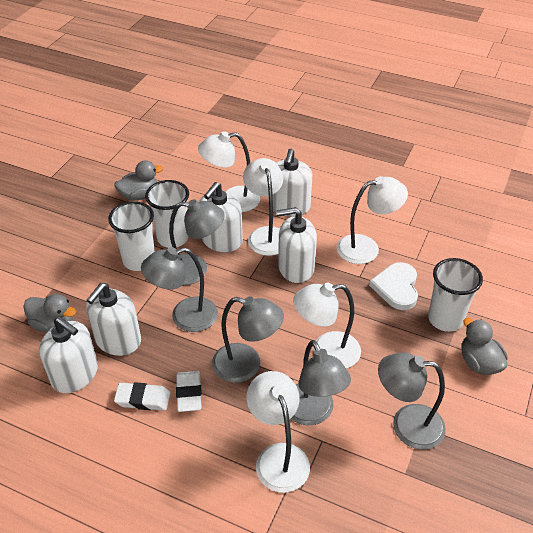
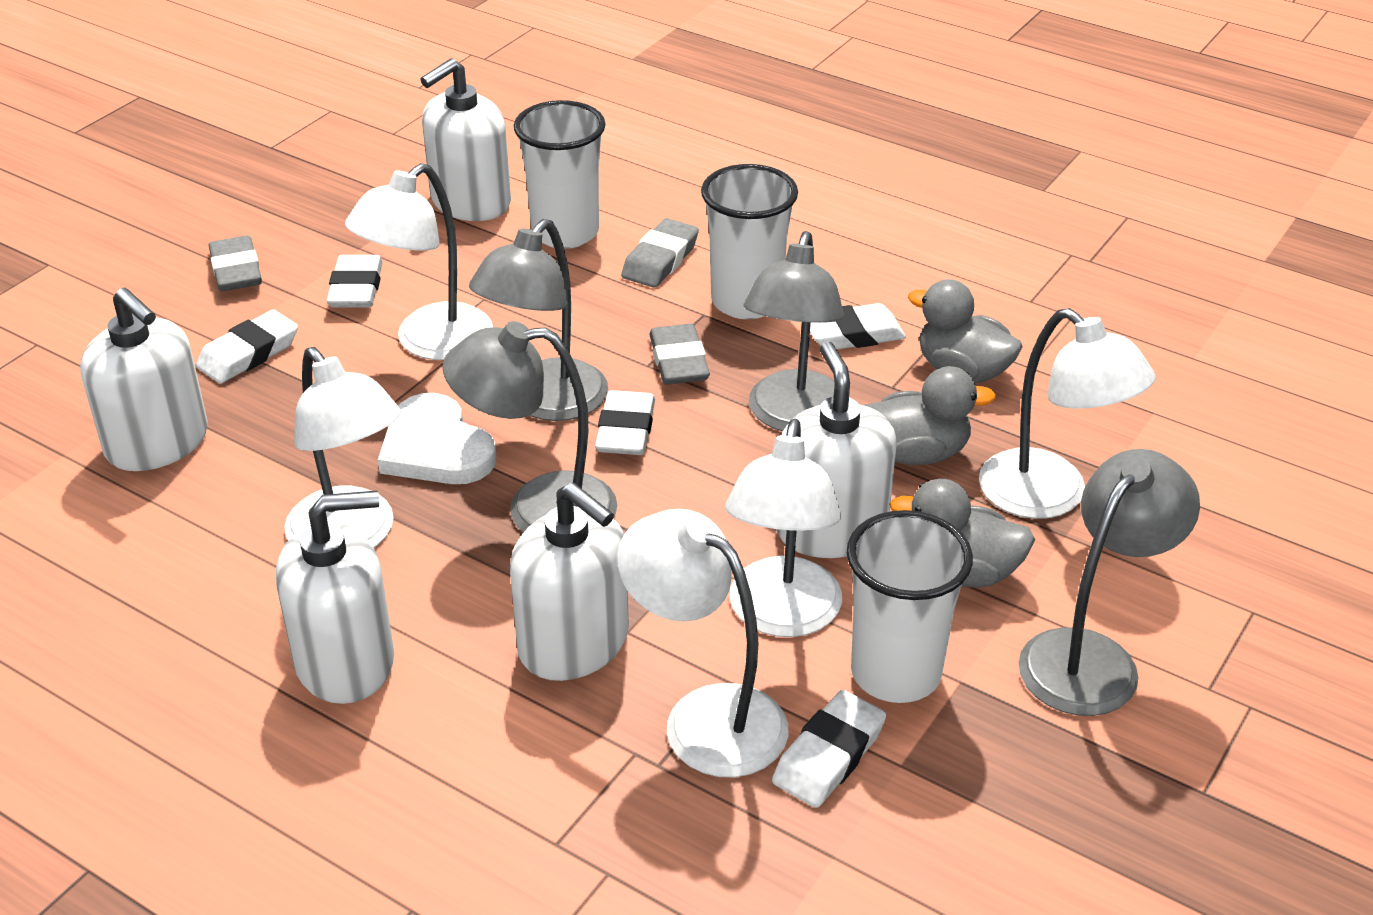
grey eraser: 0 -> 3
grey lamp: 5 -> 4
white eraser: 2 -> 5

